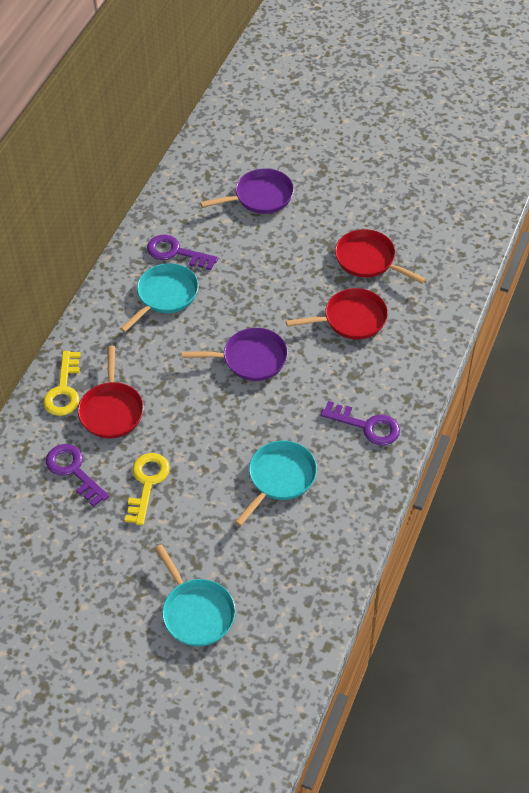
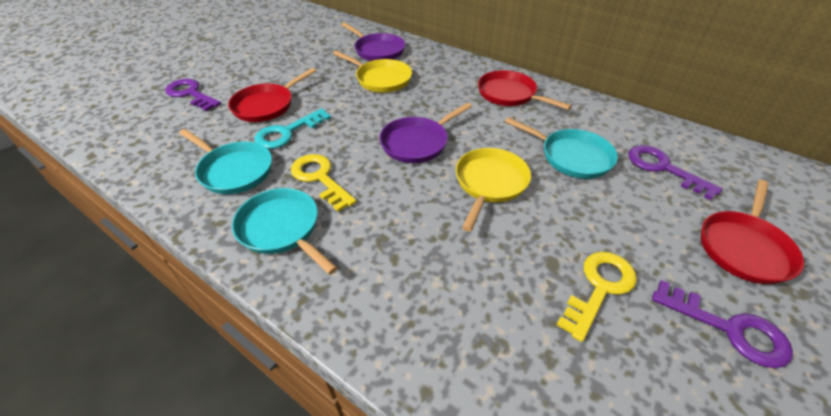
turquoise key: 0 -> 1
yellow pan: 0 -> 2

